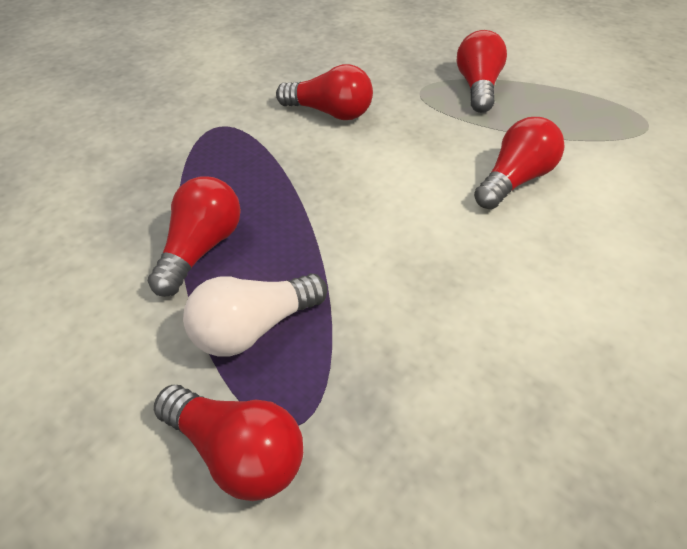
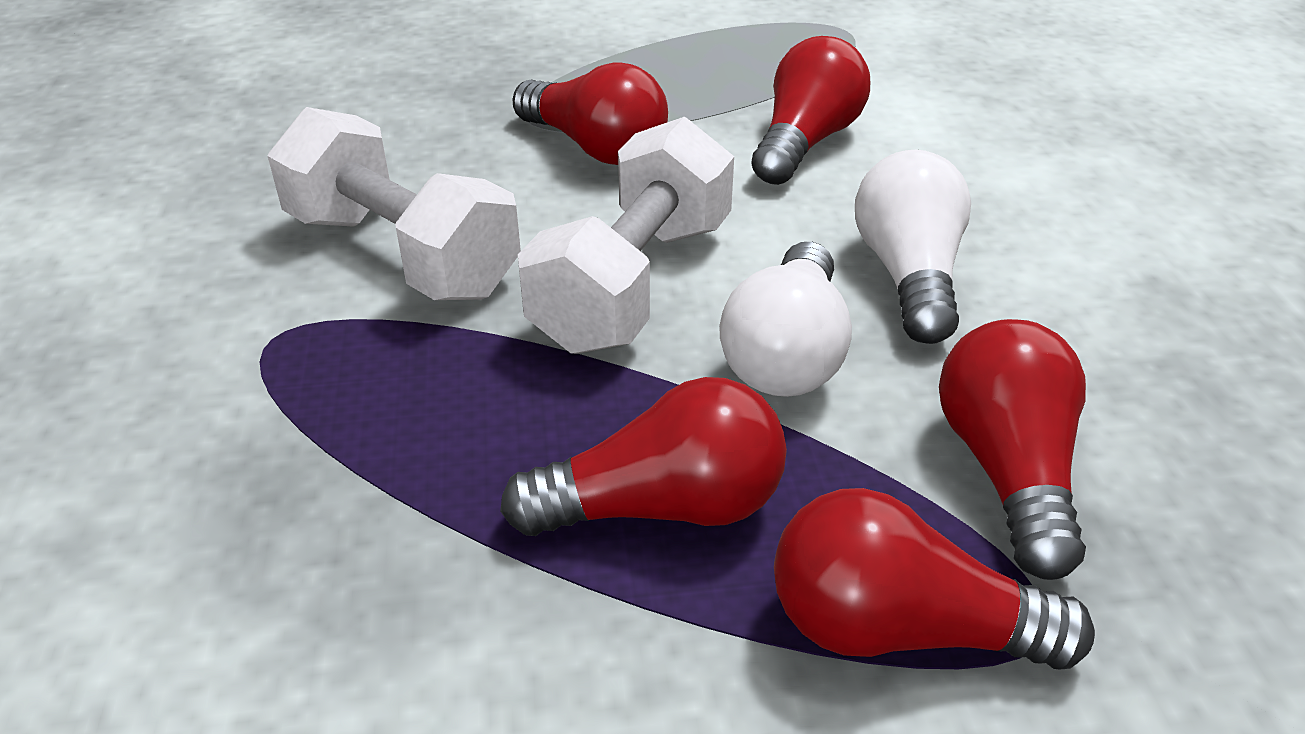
white dumbbell: 0 -> 2
white light bulb: 1 -> 2

